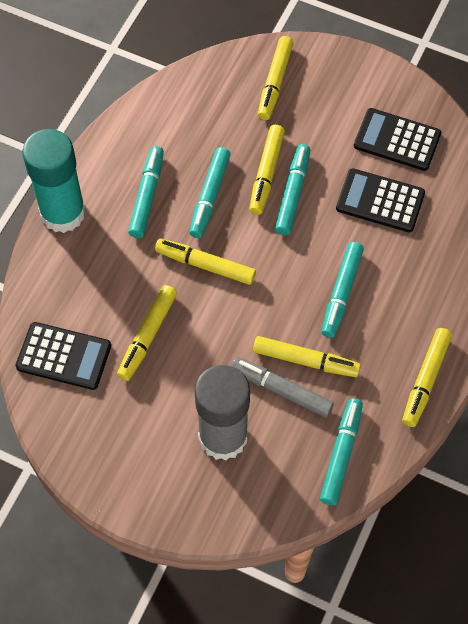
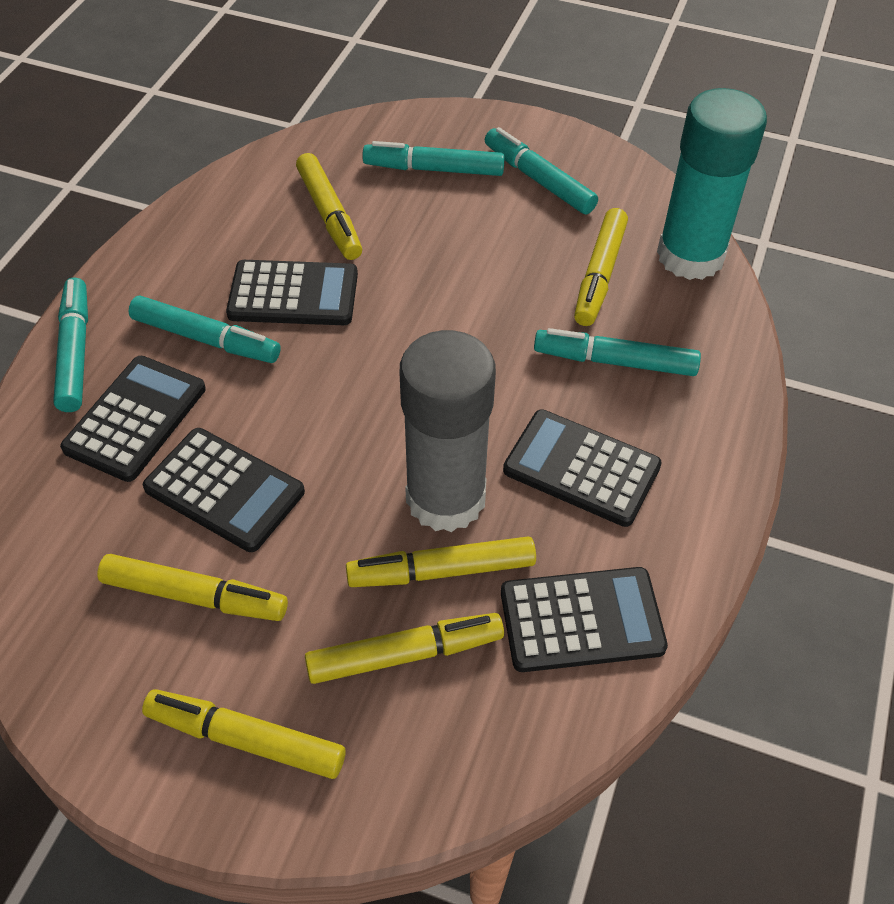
black calculator: 3 -> 5
grey marker: 1 -> 0

